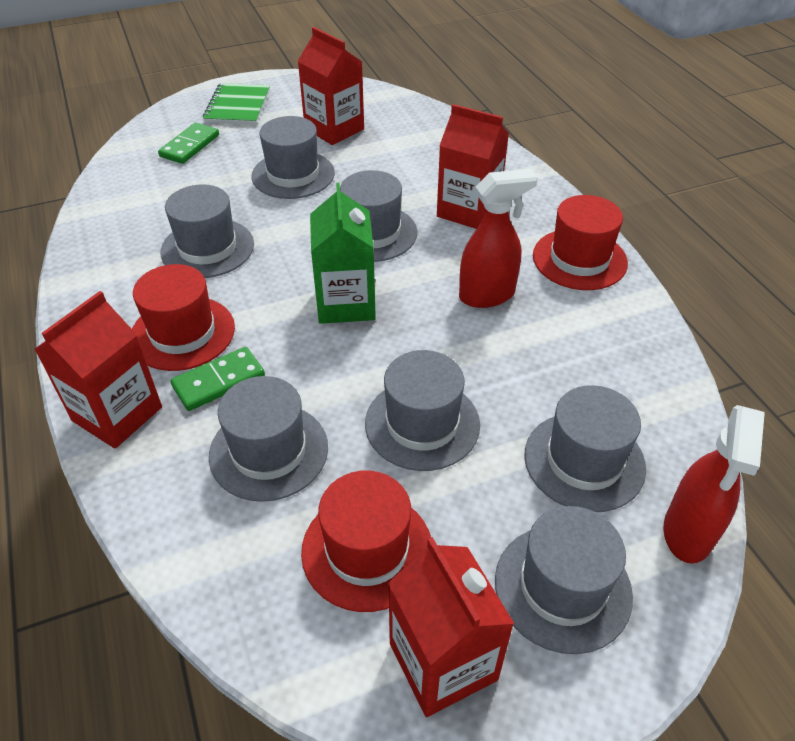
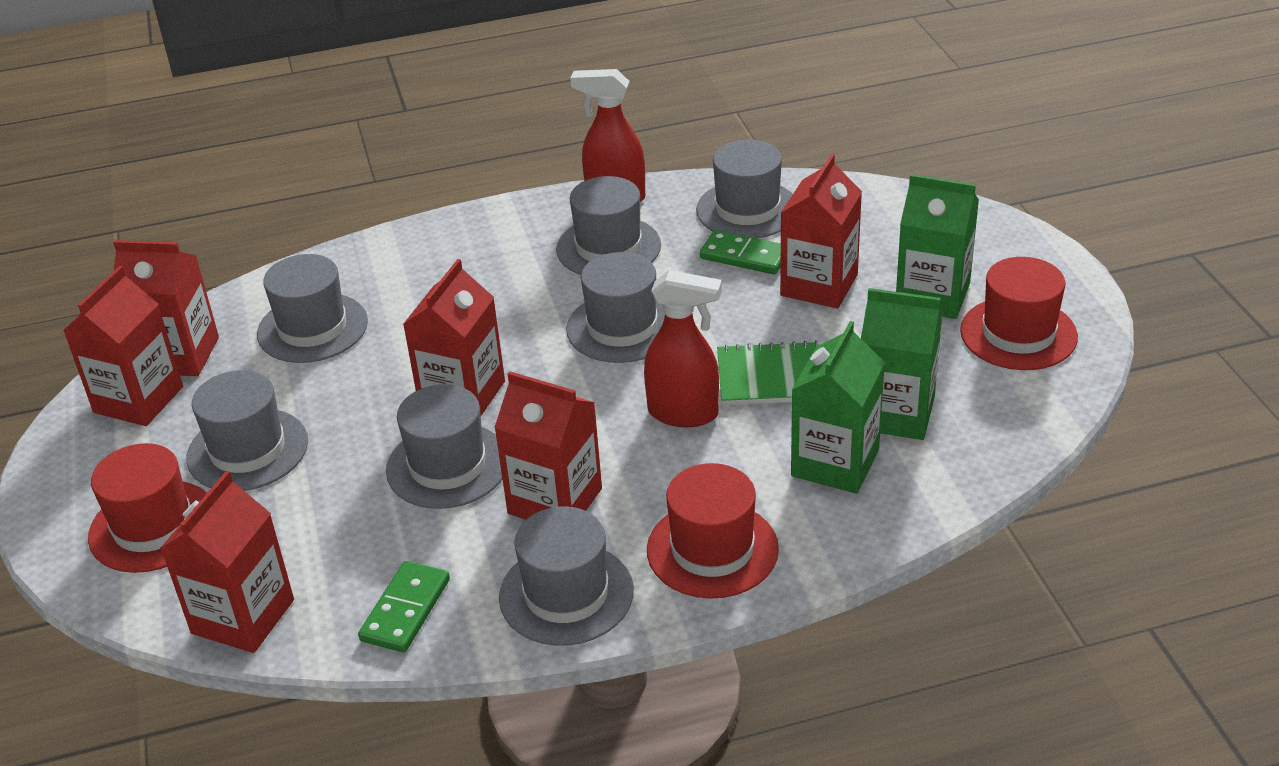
green carton: 1 -> 3
red carton: 4 -> 6

